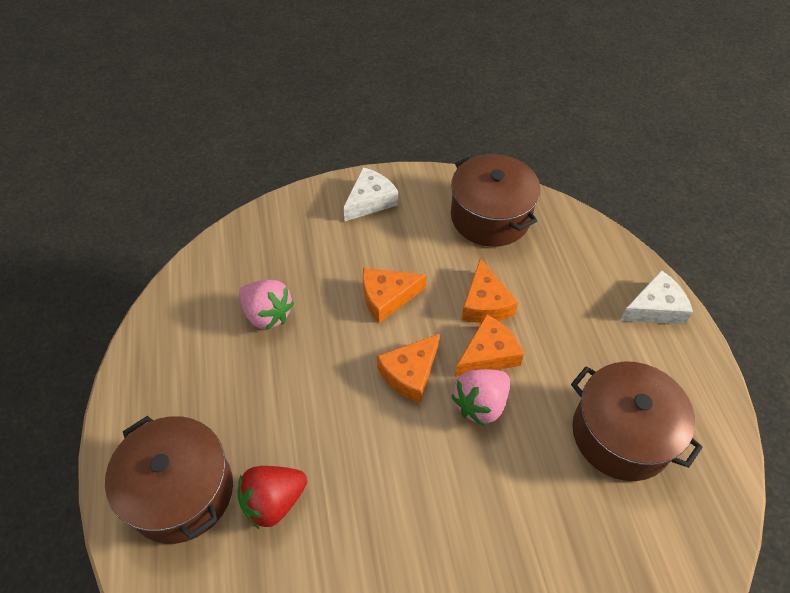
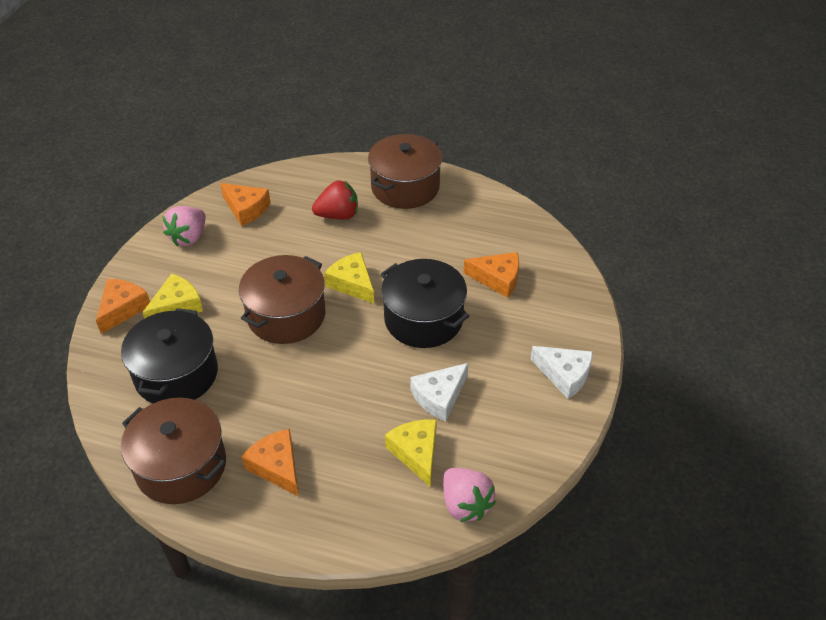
black pot: 0 -> 2
yellow cheese: 0 -> 3

